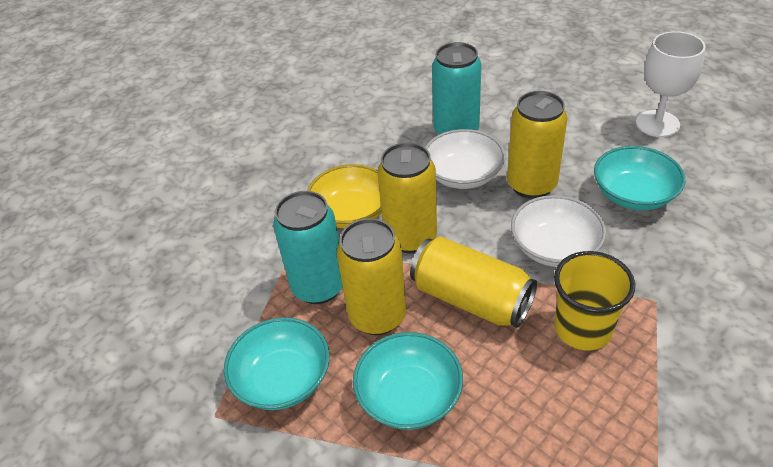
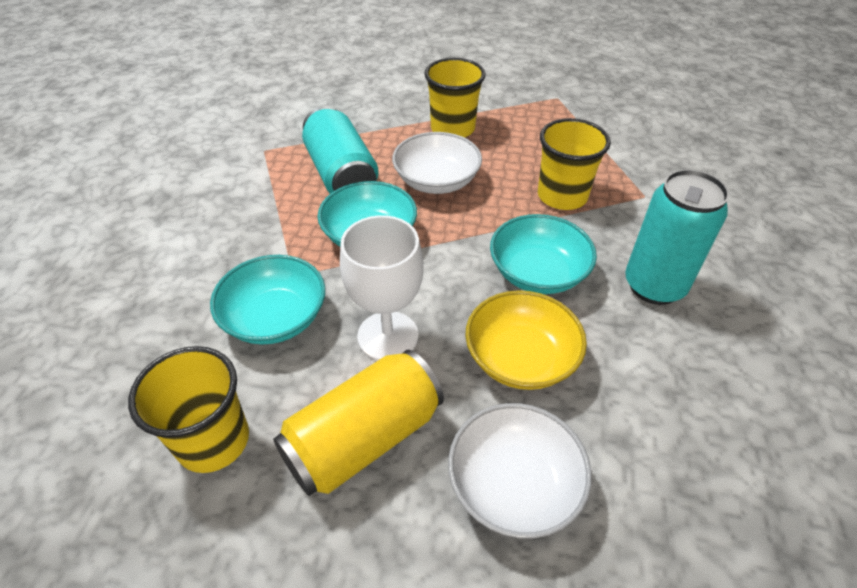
yellow can: 4 -> 1
yellow cup: 1 -> 3

